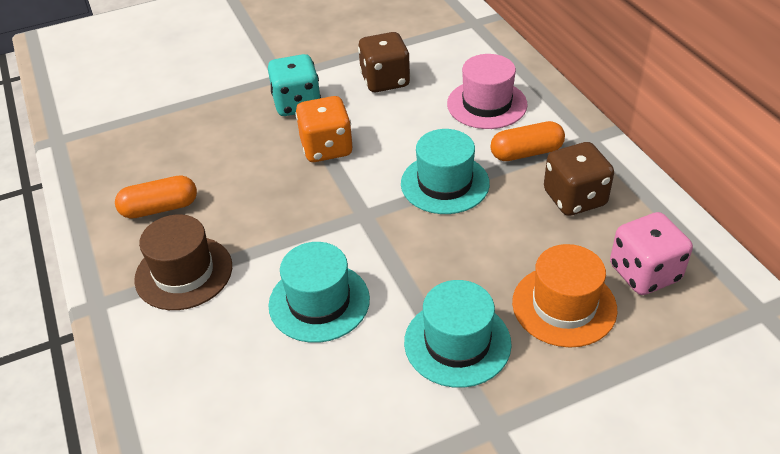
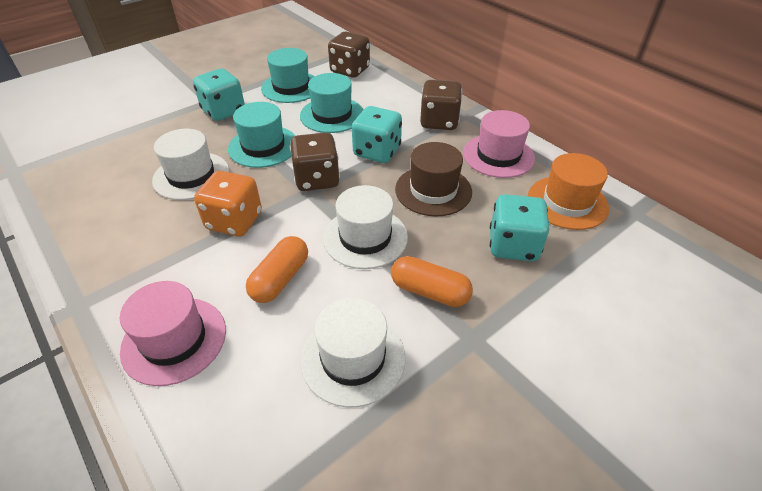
brown dice: 2 -> 3
pink dice: 1 -> 0
pink hat: 1 -> 2
turquoise dice: 1 -> 3
white hat: 0 -> 3

